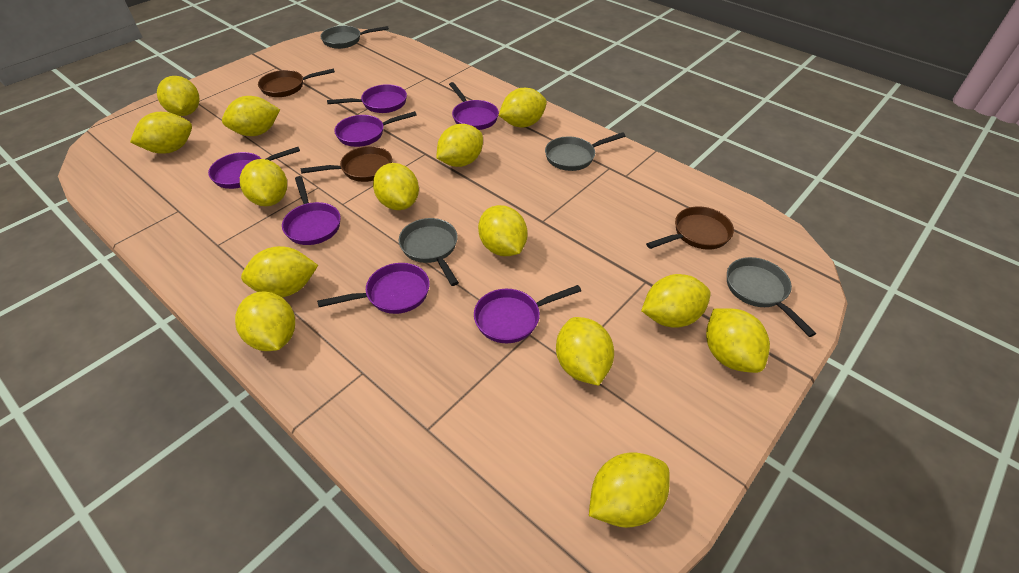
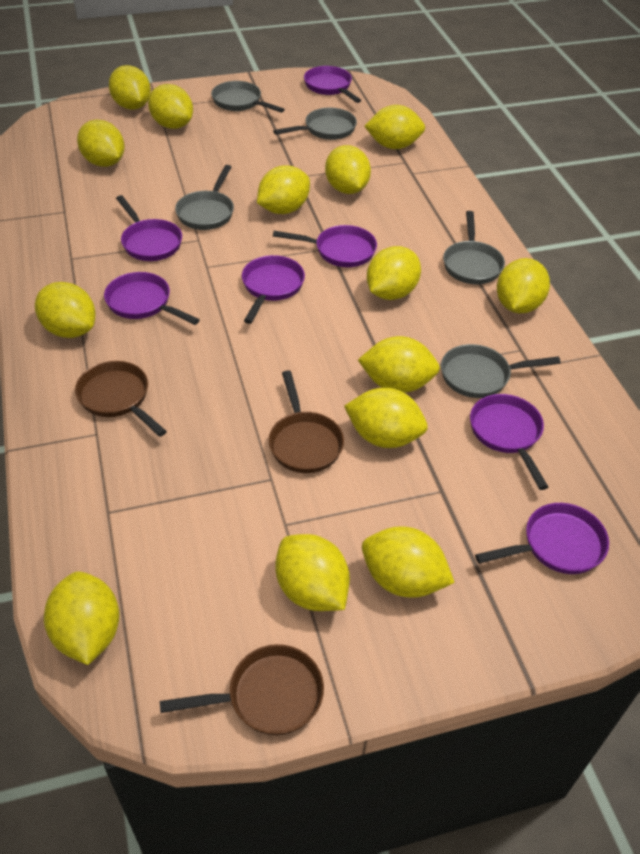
grey pan: 4 -> 5

